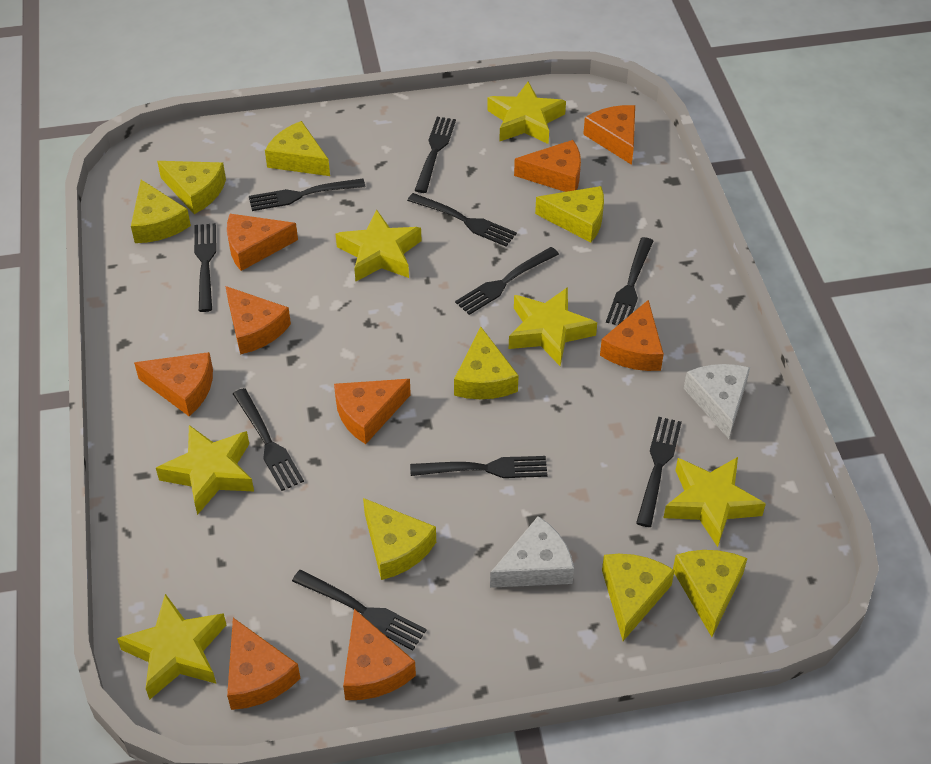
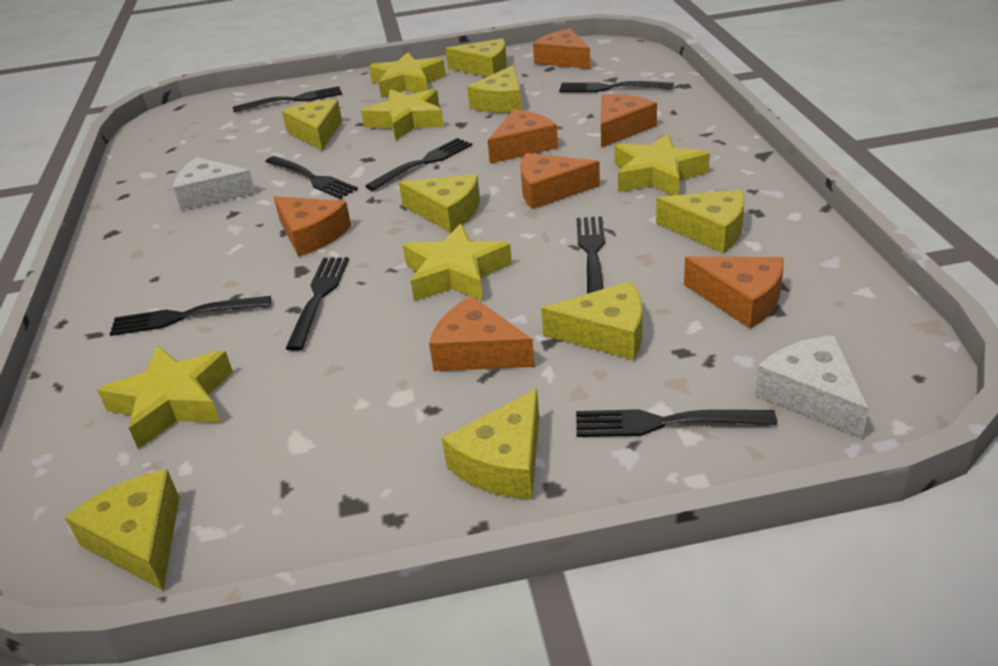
black fork: 10 -> 8
orange cheese: 9 -> 7
yellow star: 6 -> 5

